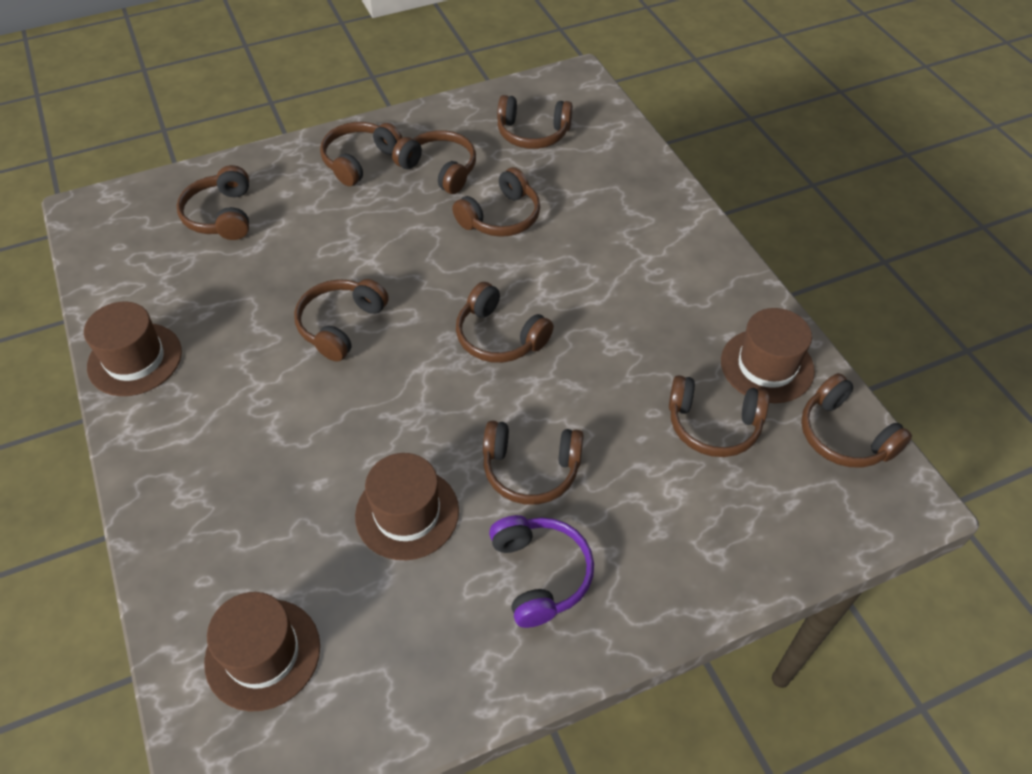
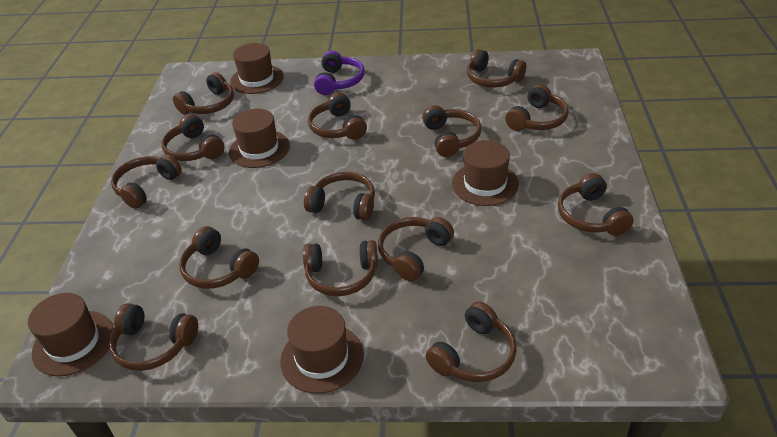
brown hat: 4 -> 5
brown headphones: 10 -> 14

